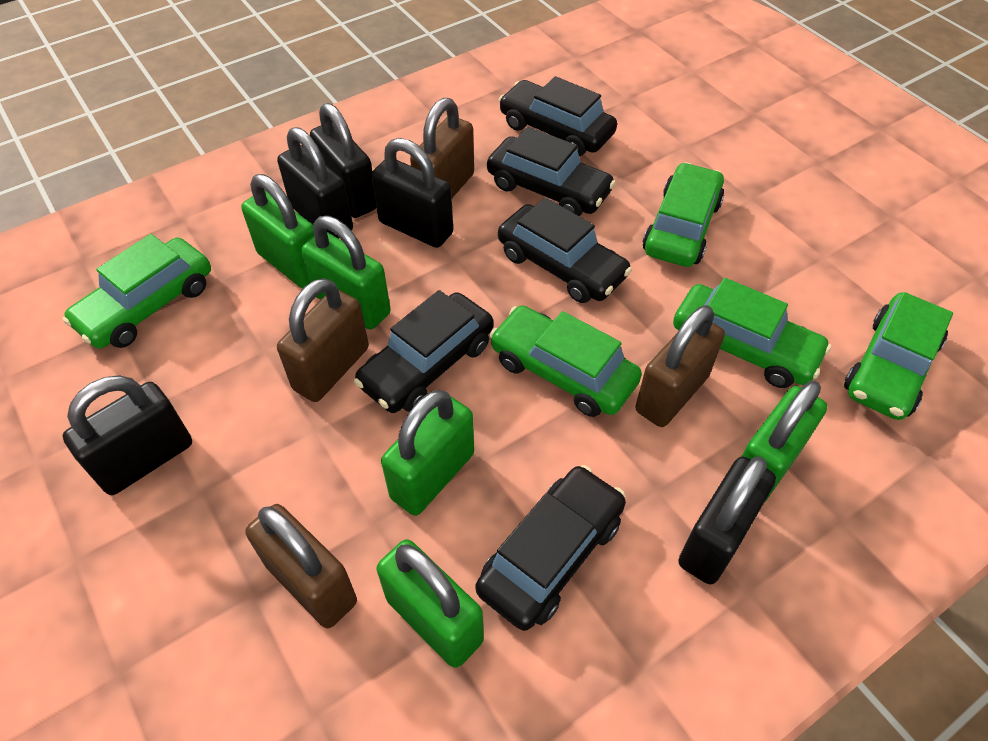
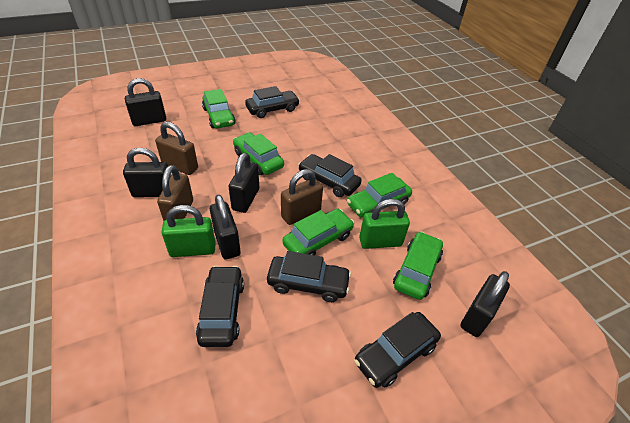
brown padlock: 4 -> 3
green padlock: 5 -> 2

